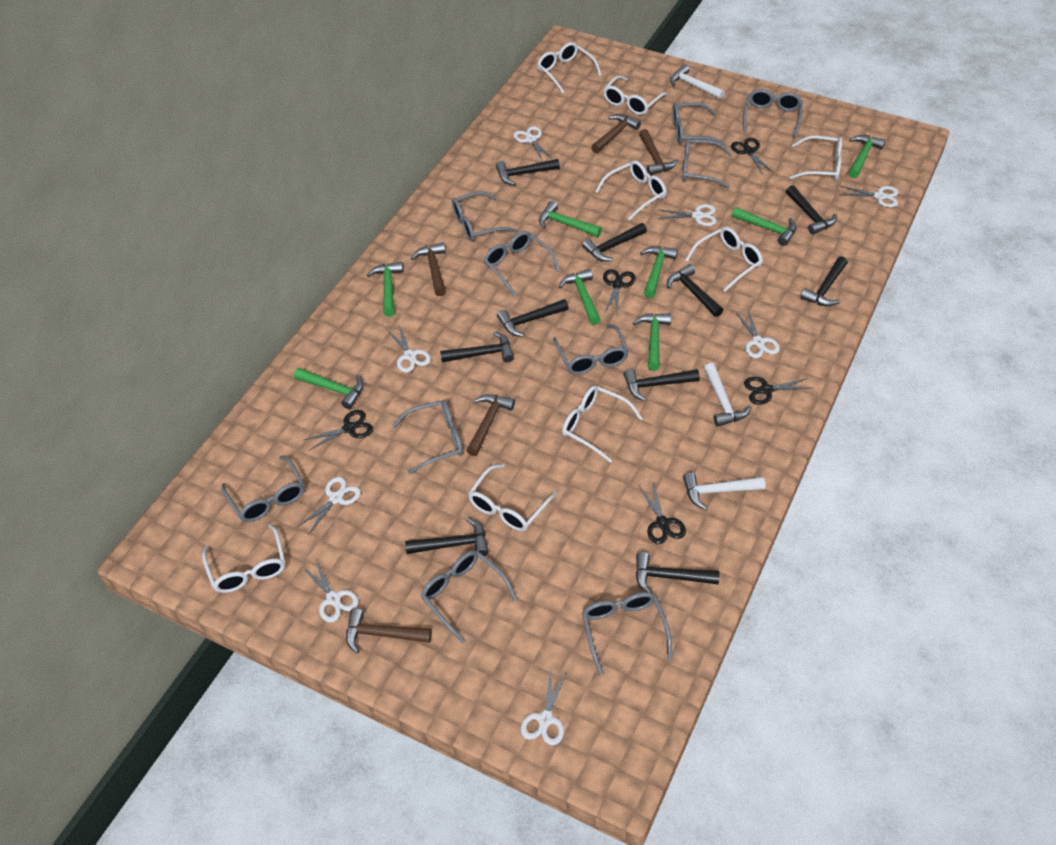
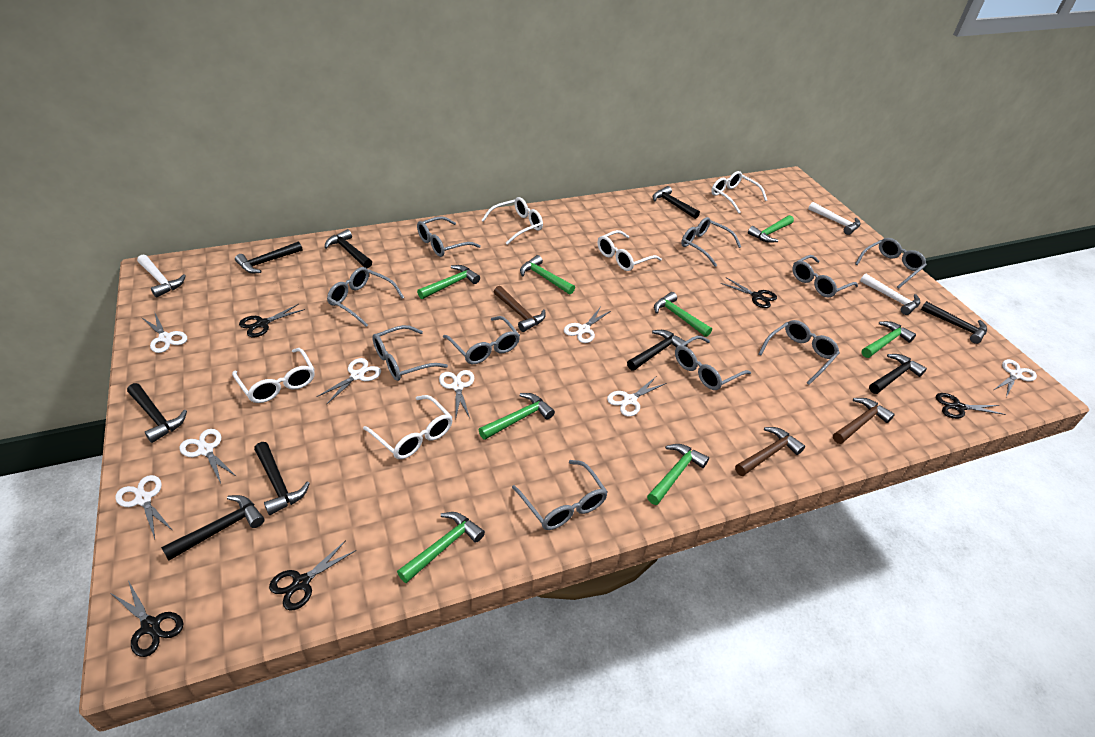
black hammer: 10 -> 9
brown hammer: 5 -> 3
white glasses: 8 -> 5

